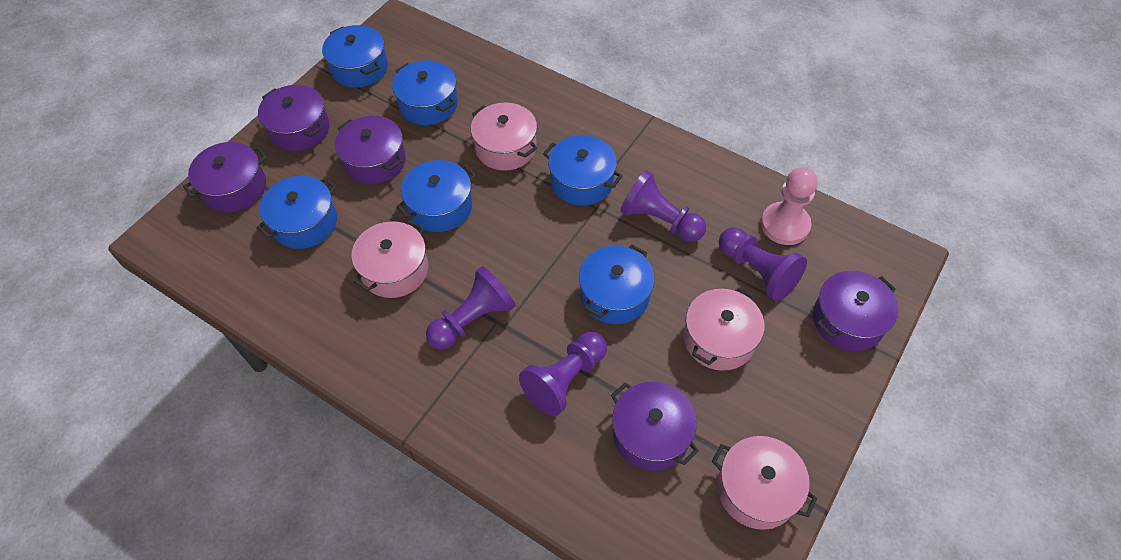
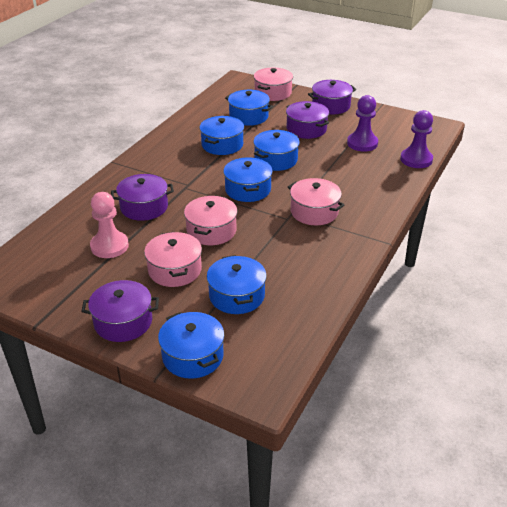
purple pawn: 4 -> 2
purple pot: 5 -> 4

